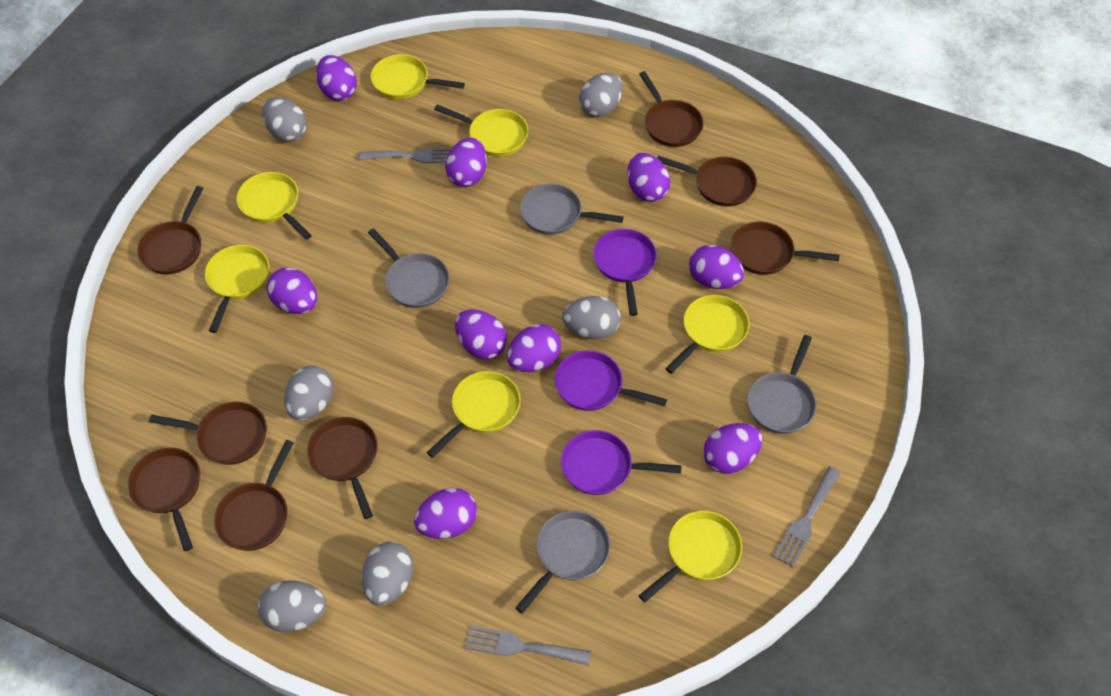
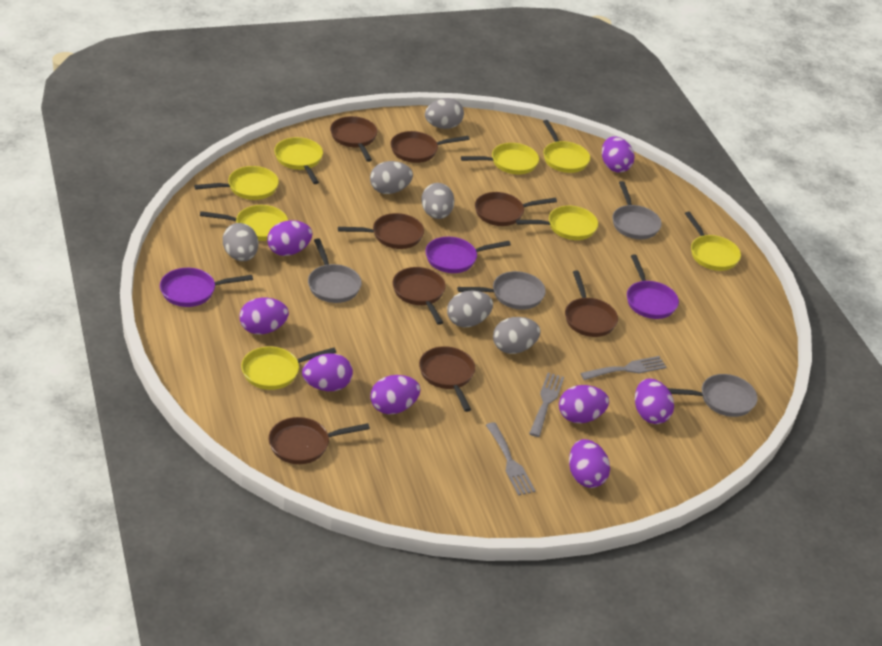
purple egg: 9 -> 8
yellow pan: 7 -> 8

